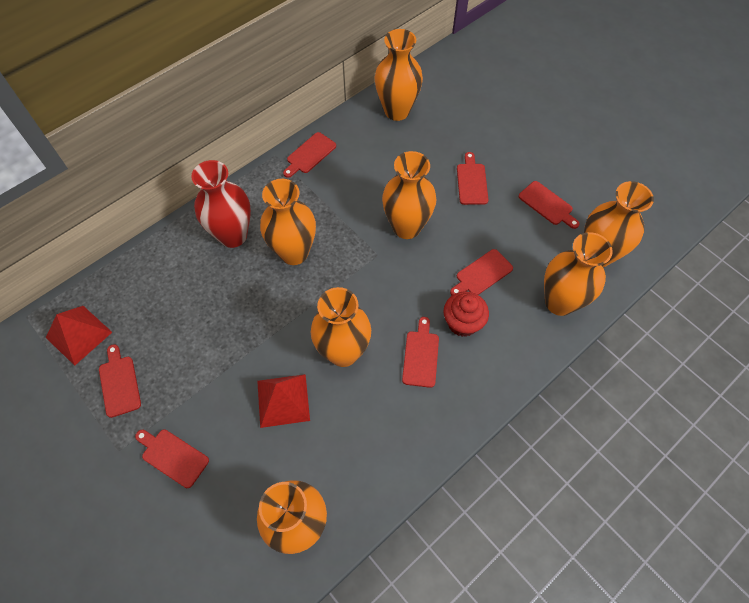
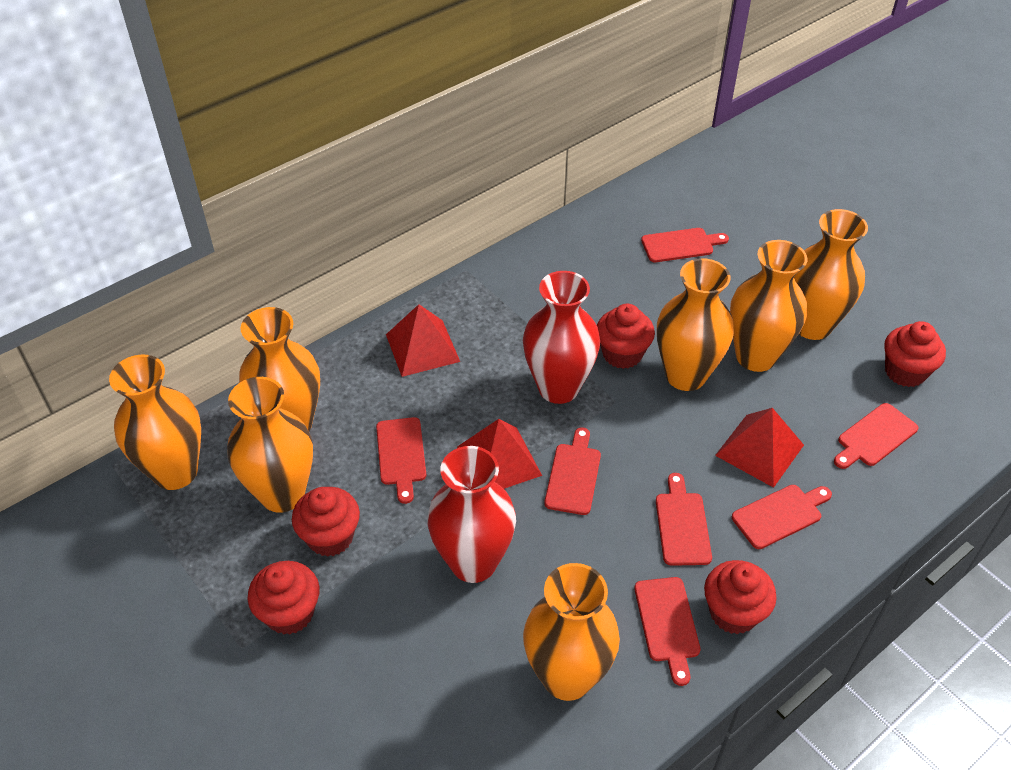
red cupcake: 1 -> 5
red pyramid: 2 -> 3
red vase: 1 -> 2

